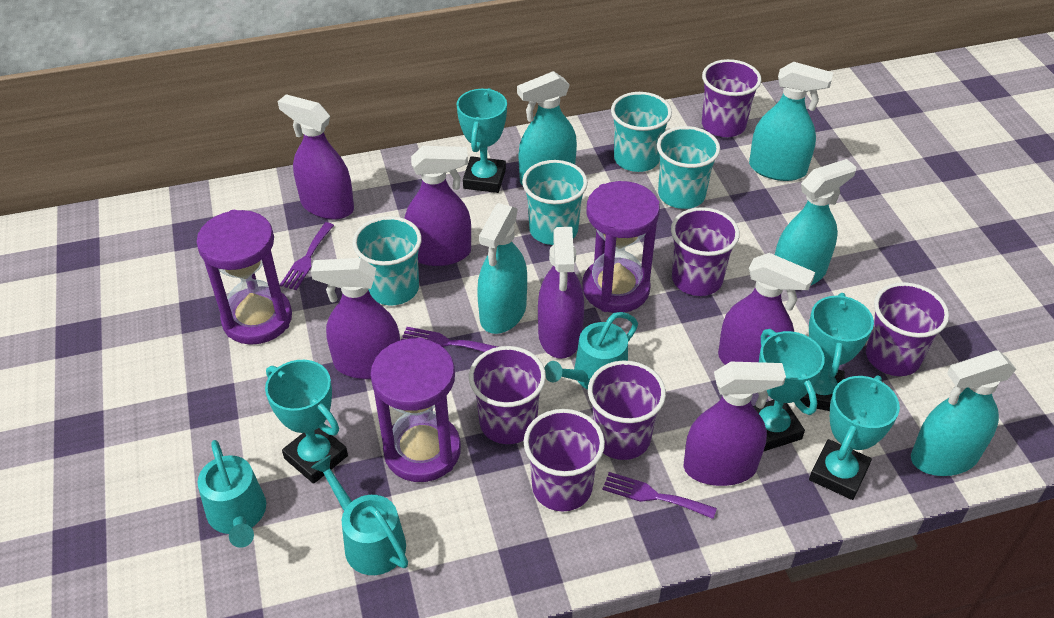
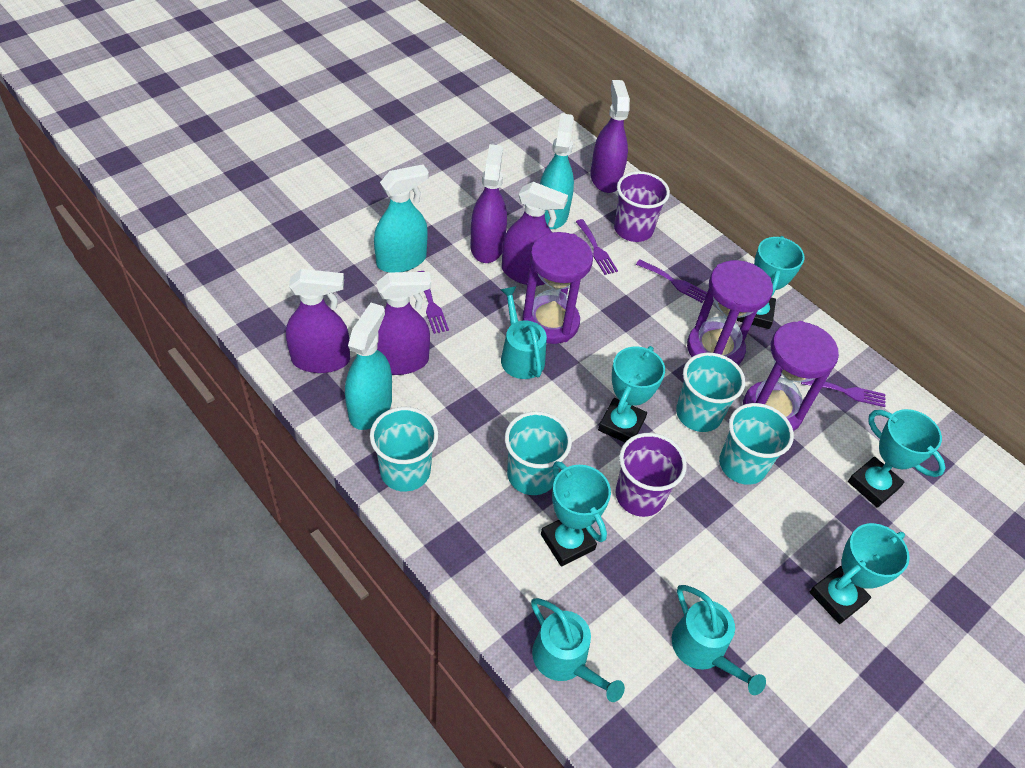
purple cup: 6 -> 2
purple fork: 3 -> 4
purple spray bottle: 6 -> 5
turquoise spray bottle: 5 -> 3

